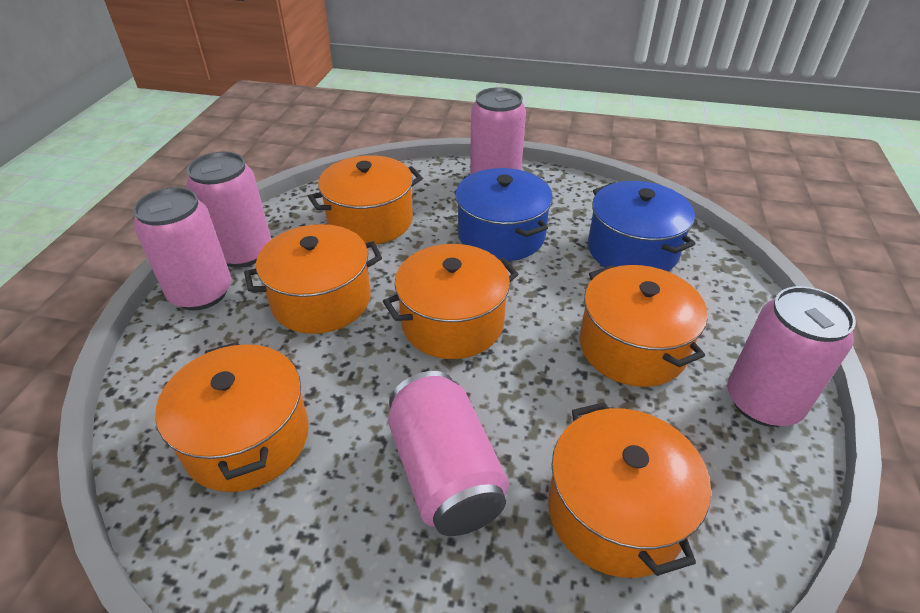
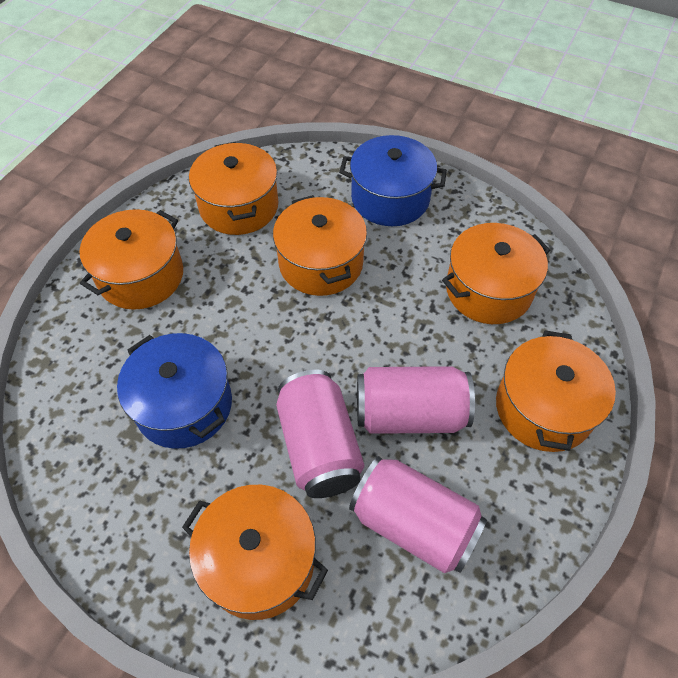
pink can: 5 -> 3

